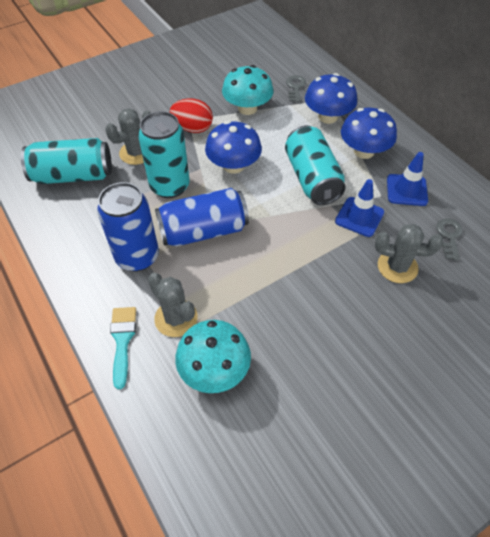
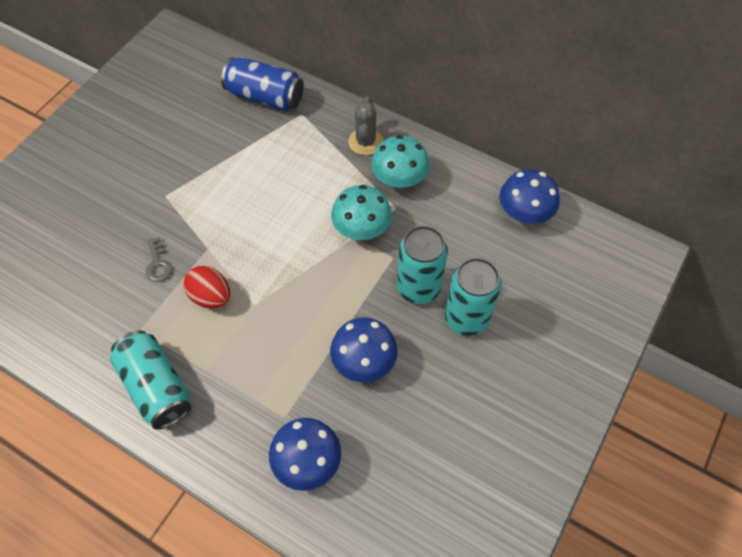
blue can: 2 -> 1
blue traffic cone: 2 -> 0
grey cactus: 3 -> 1
grey key: 2 -> 1
turquoise brush: 1 -> 0

